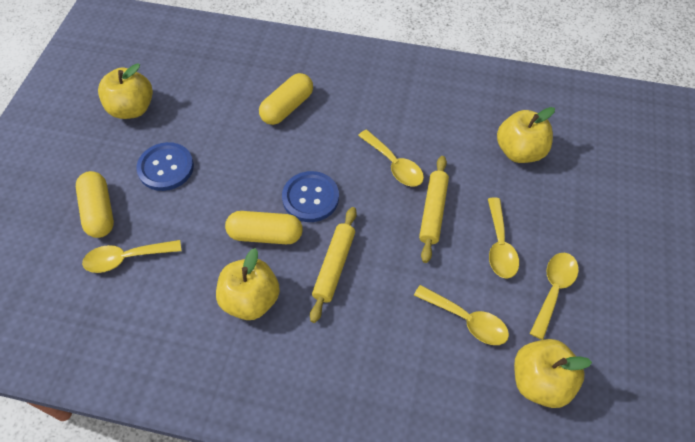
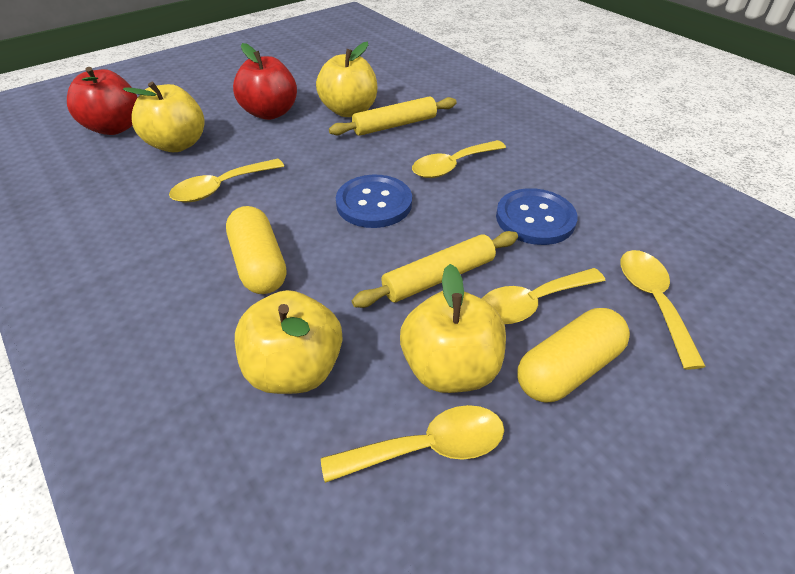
red apple: 0 -> 2
yellow capsule: 3 -> 2

